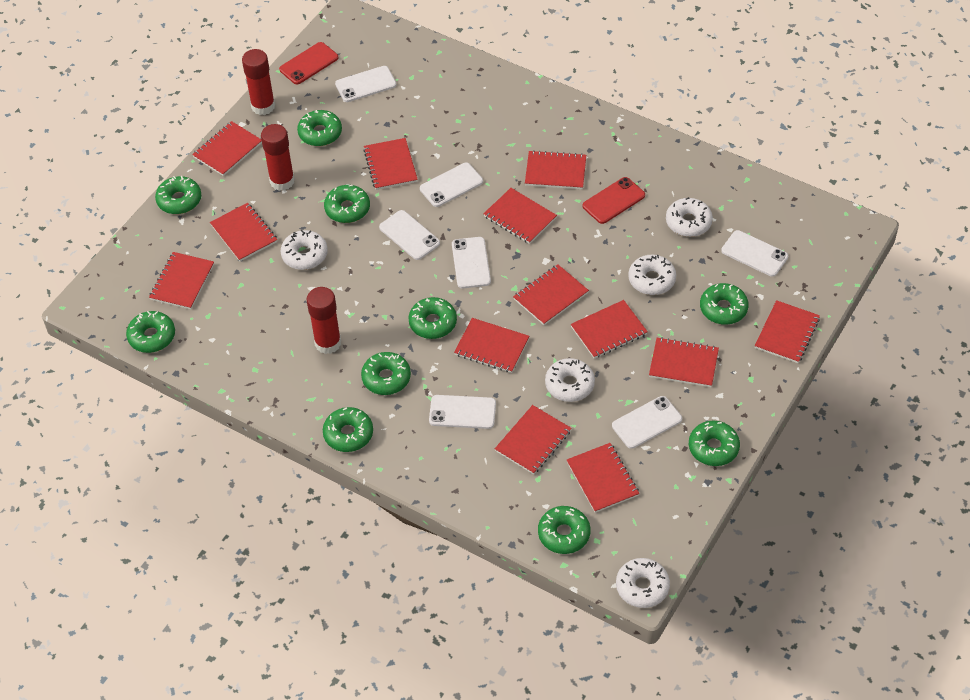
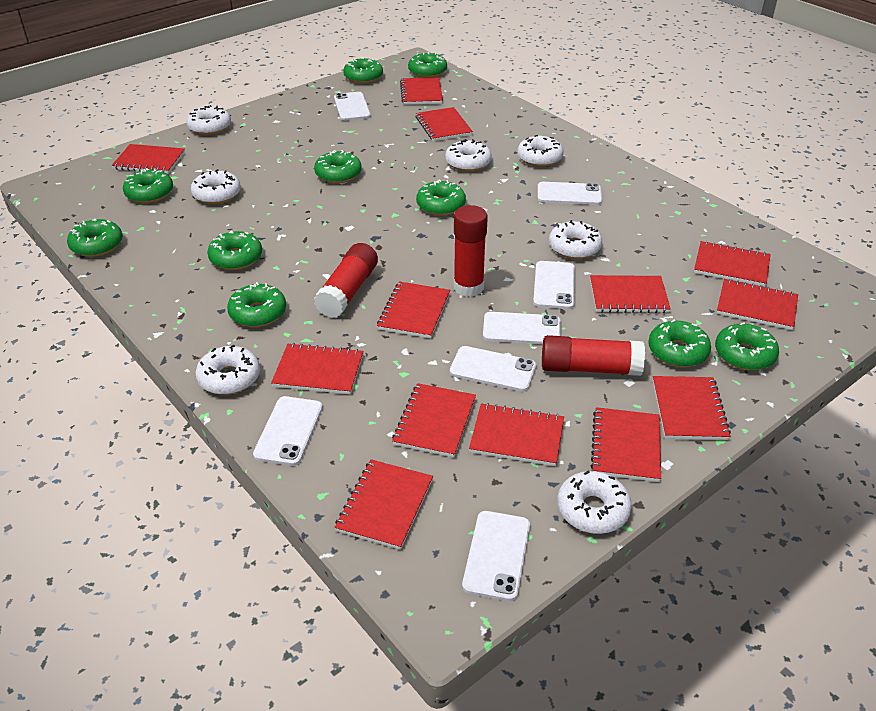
red phone: 2 -> 0
white donut: 5 -> 7

